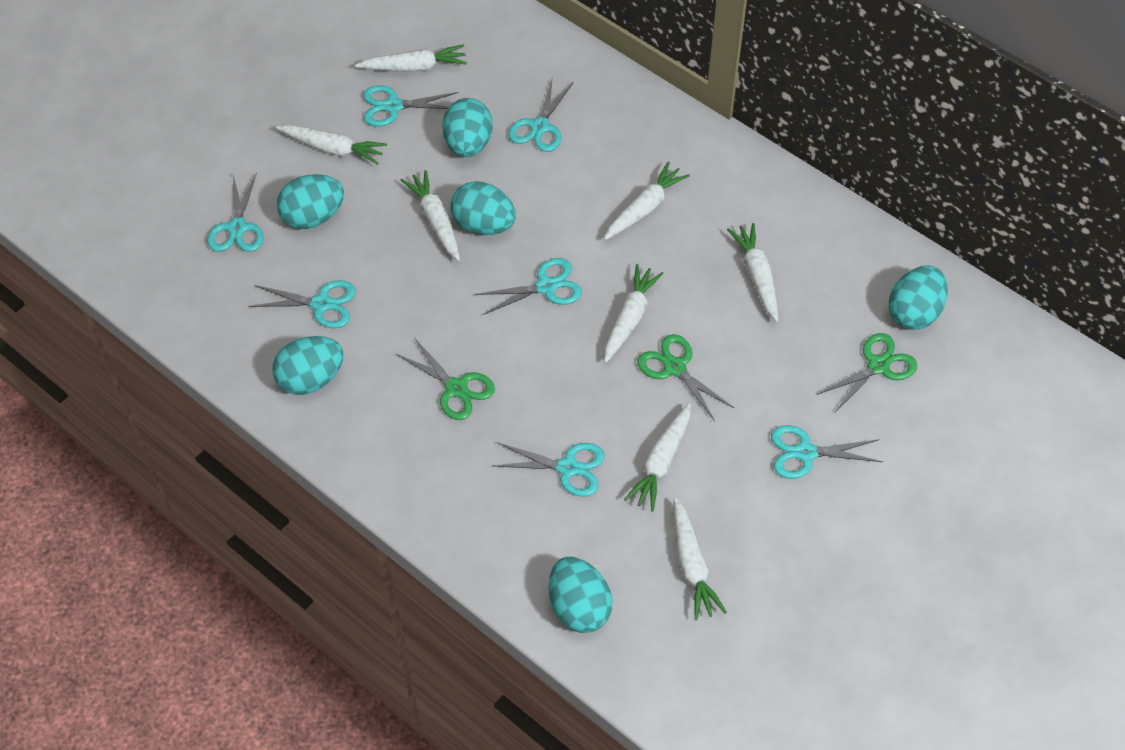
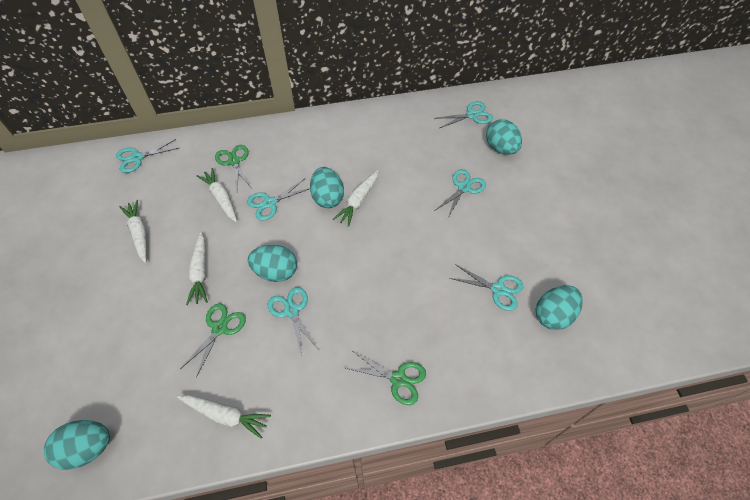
turquoise egg: 6 -> 5
turquoise scissors: 7 -> 6
white carrot: 8 -> 5

